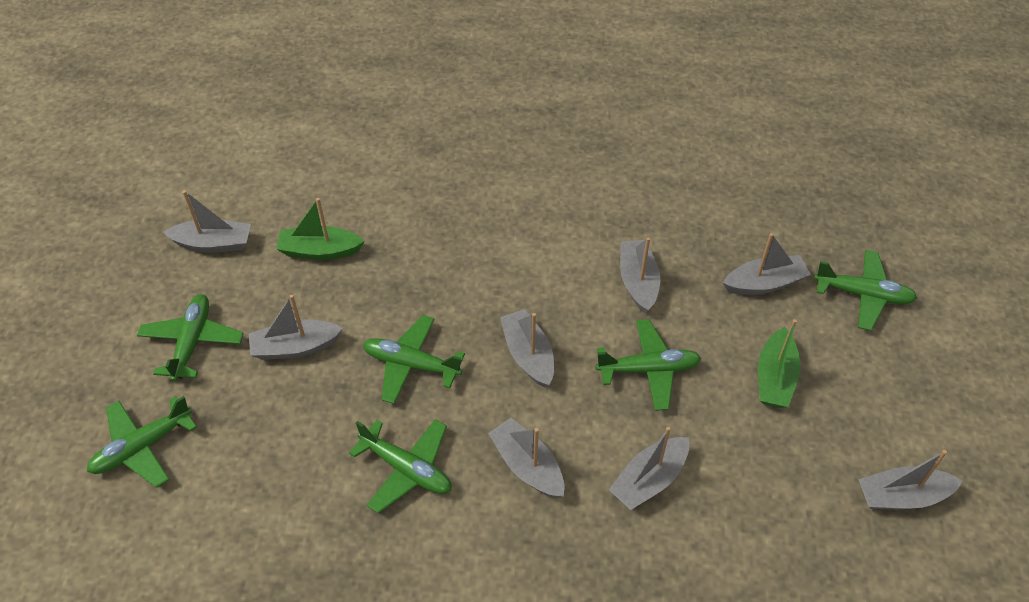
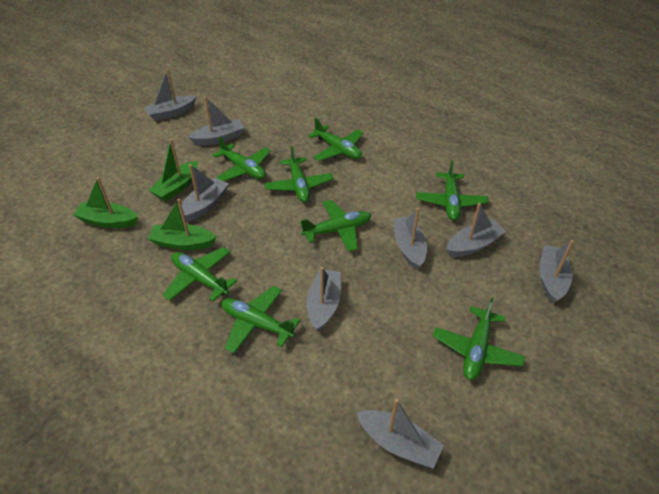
green boat: 2 -> 3
green plane: 6 -> 8

